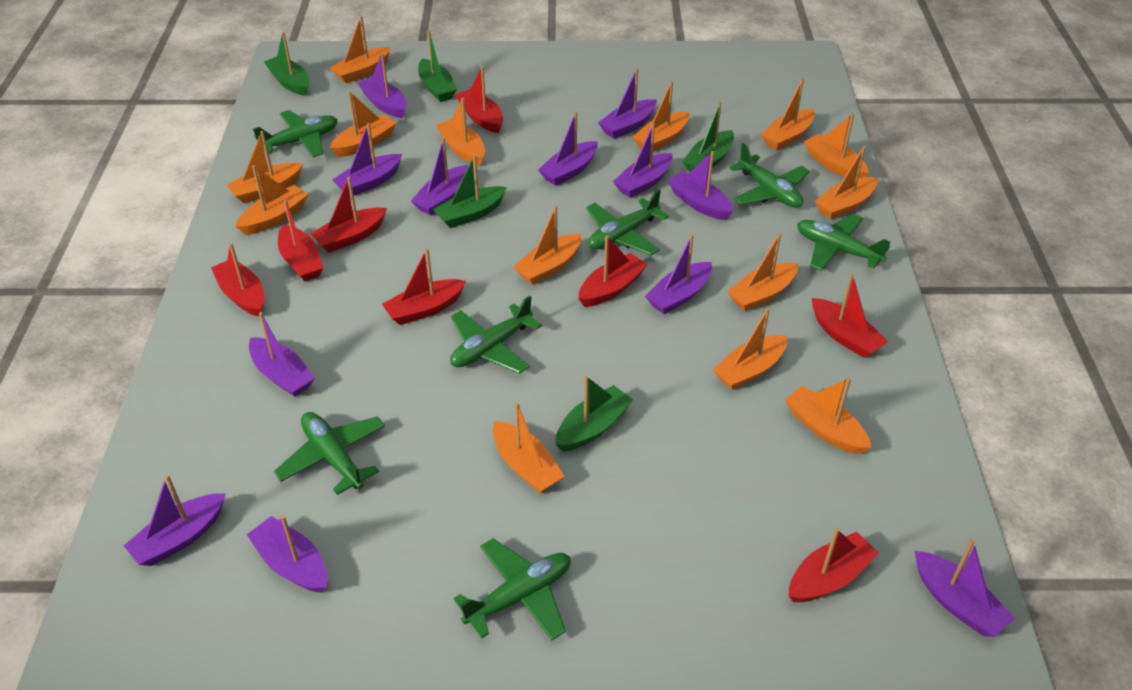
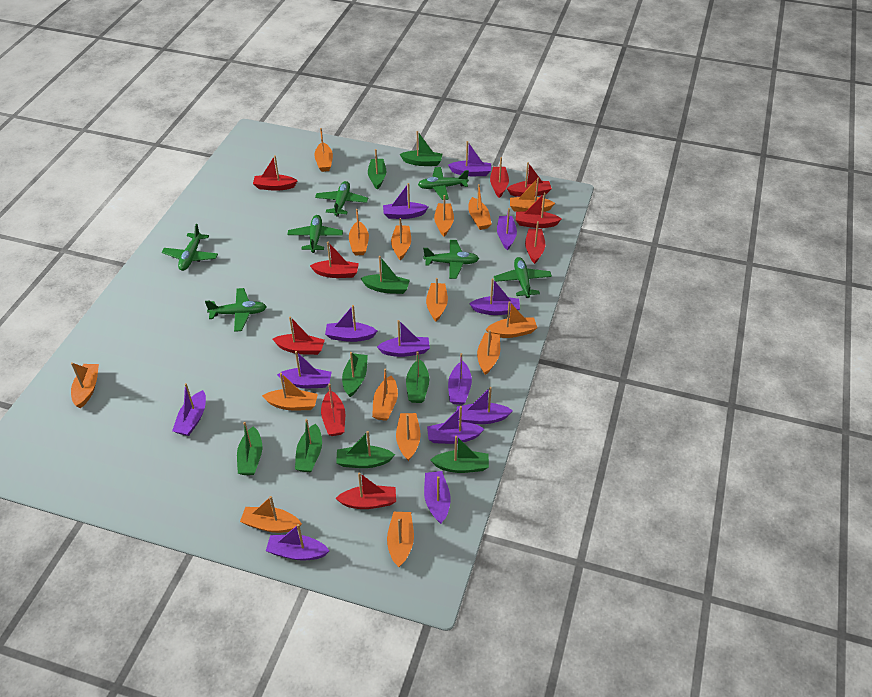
green boat: 5 -> 9
orange boat: 14 -> 15
purple boat: 12 -> 13
red boat: 8 -> 9

